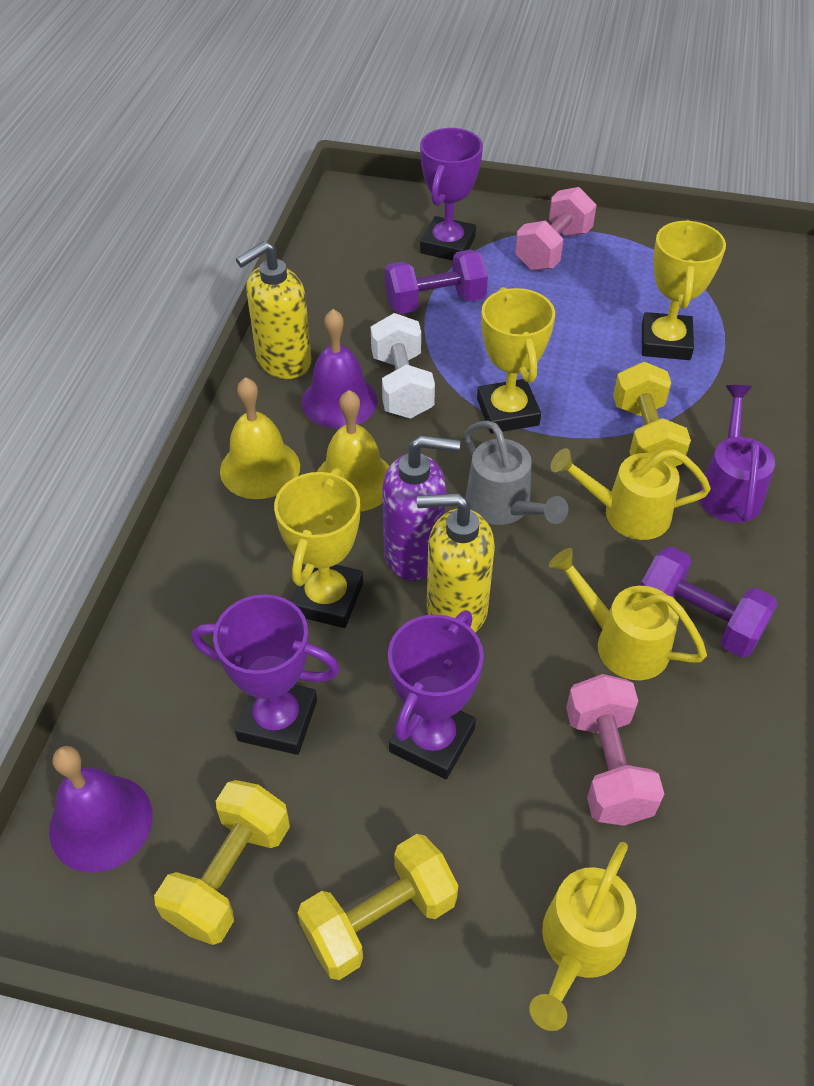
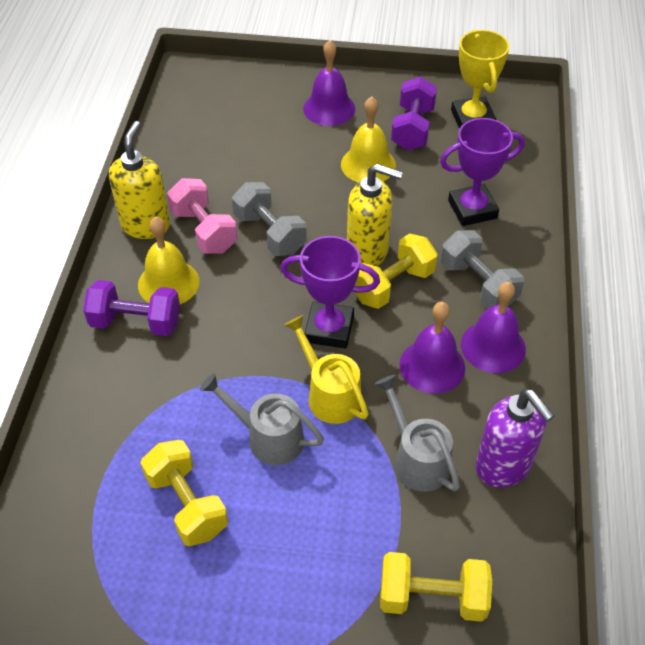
grey dumbbell: 0 -> 2
grey watering can: 1 -> 2
pink dumbbell: 2 -> 1
purple bell: 2 -> 3
purple trophy: 3 -> 2
purple watering can: 1 -> 0
white dumbbell: 1 -> 0
yellow trophy: 3 -> 1
yellow watering can: 3 -> 1

